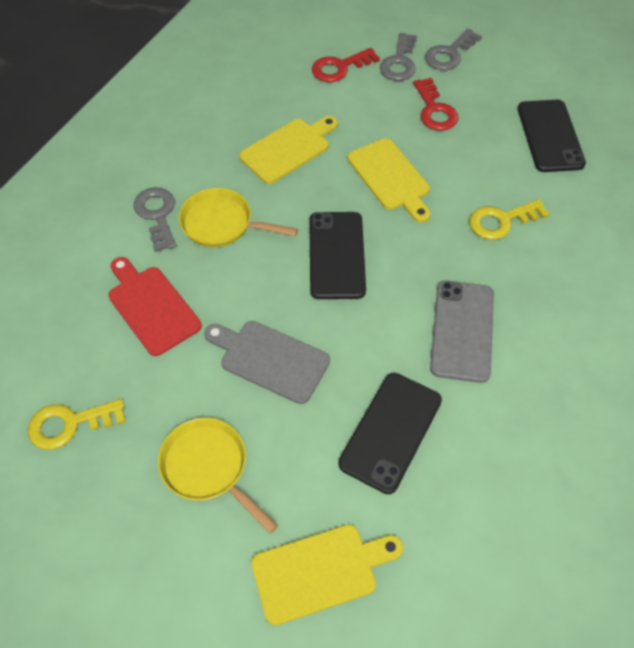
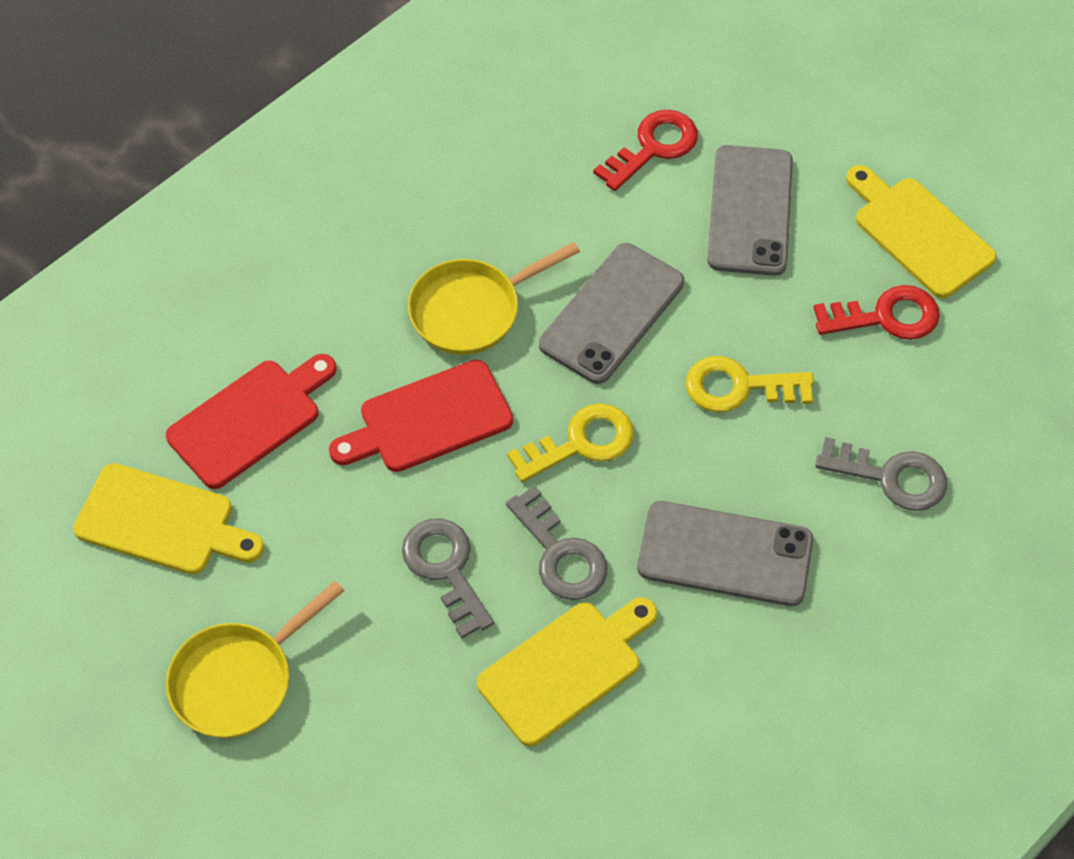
black phone: 3 -> 0
grey cutting board: 1 -> 0
grey phone: 1 -> 3
red cutting board: 1 -> 2

